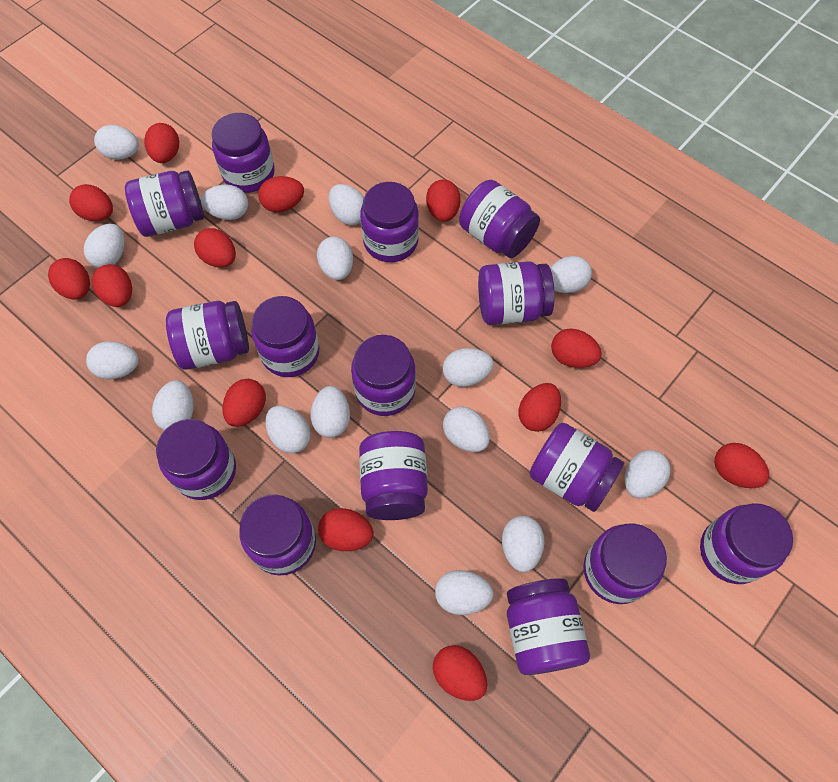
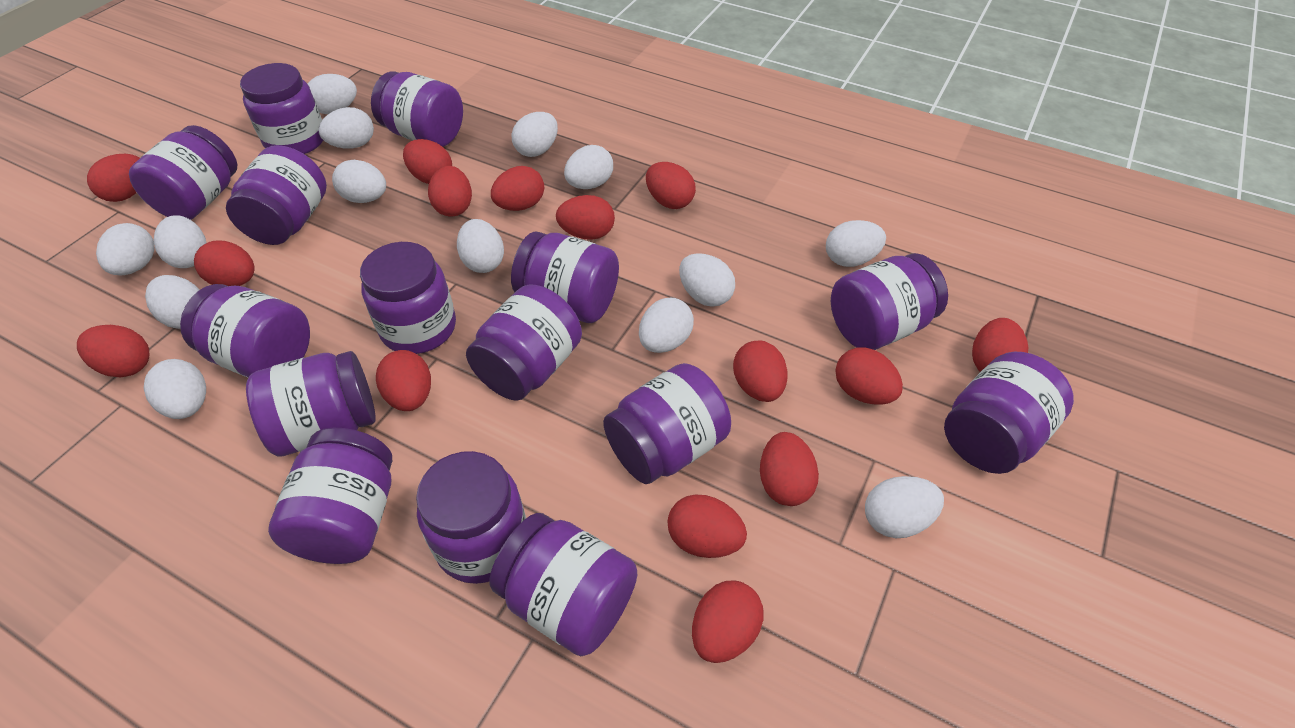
red egg: 13 -> 15
white egg: 15 -> 14

